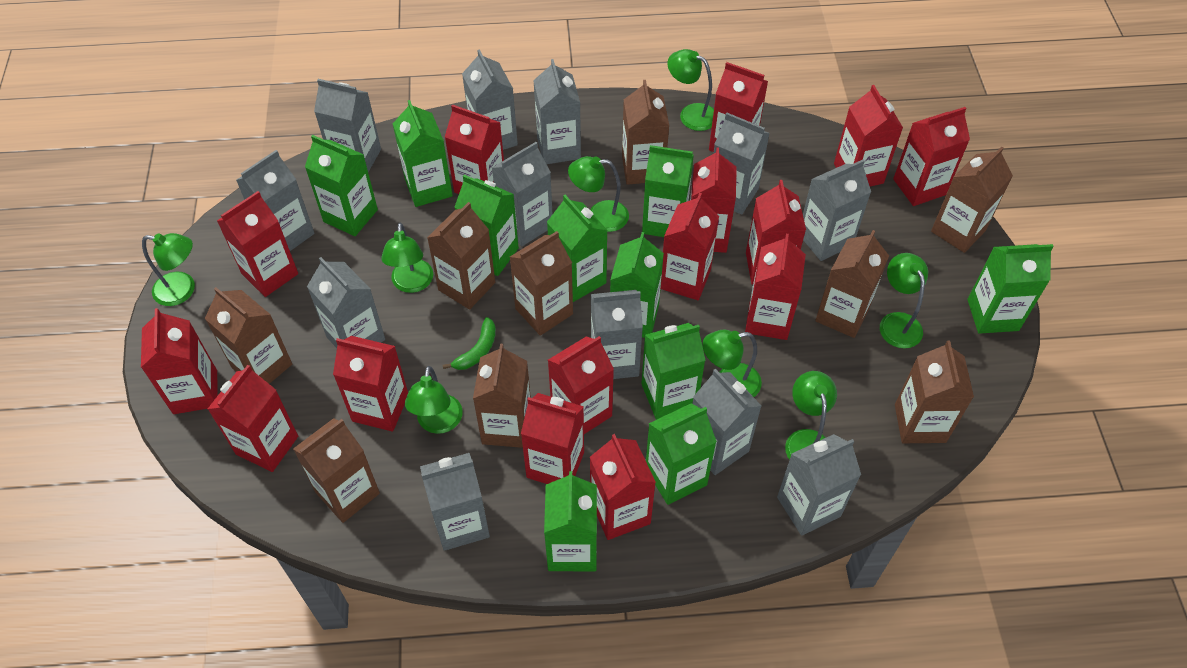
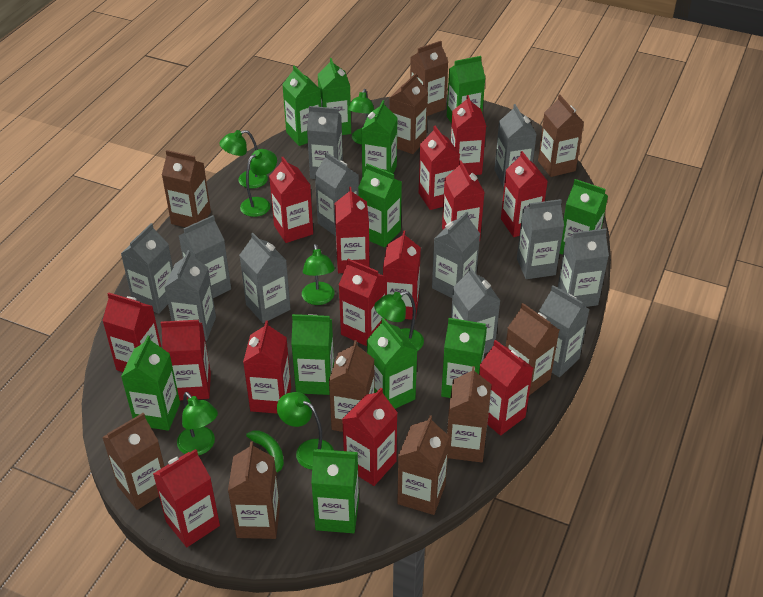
brown carton: 9 -> 10
green carton: 10 -> 11
green lamp: 8 -> 7
red carton: 15 -> 14

